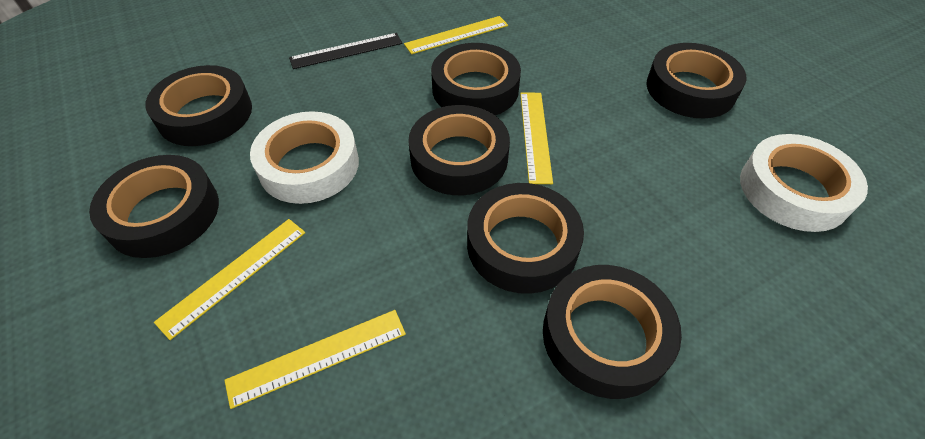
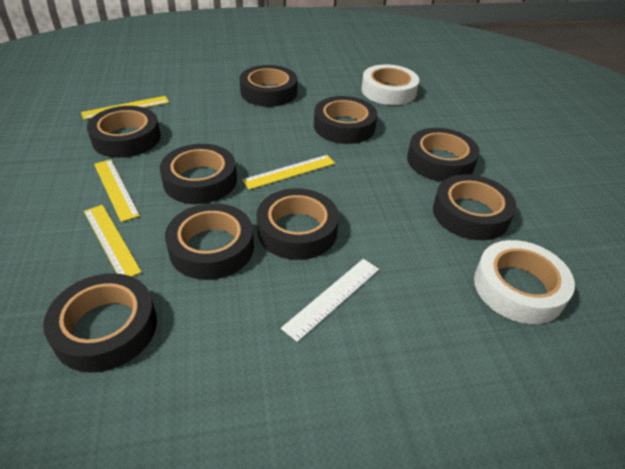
black ruler: 1 -> 0
black tape: 7 -> 9
white ruler: 0 -> 1

